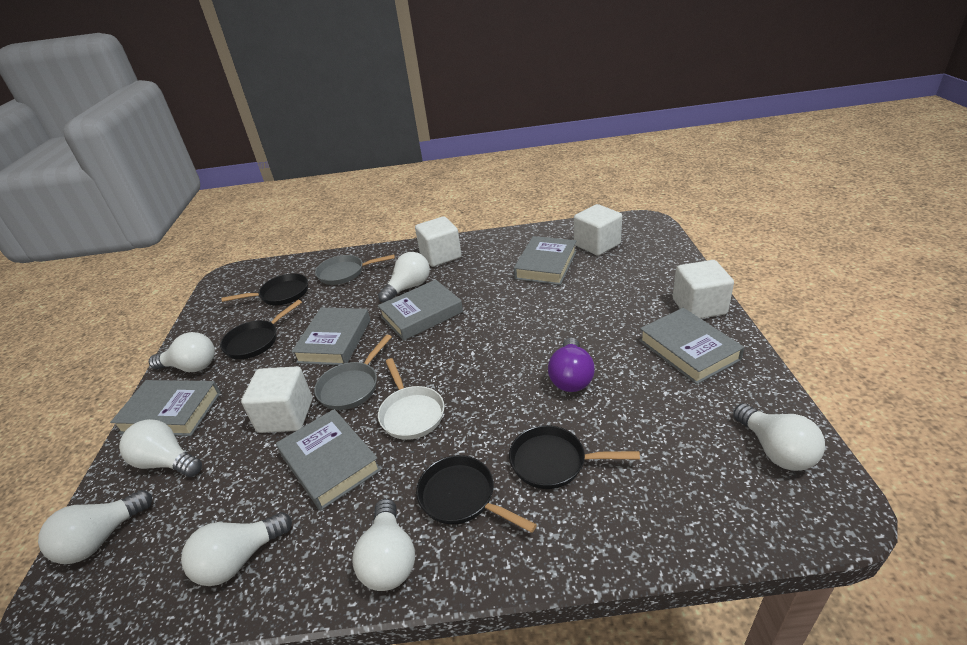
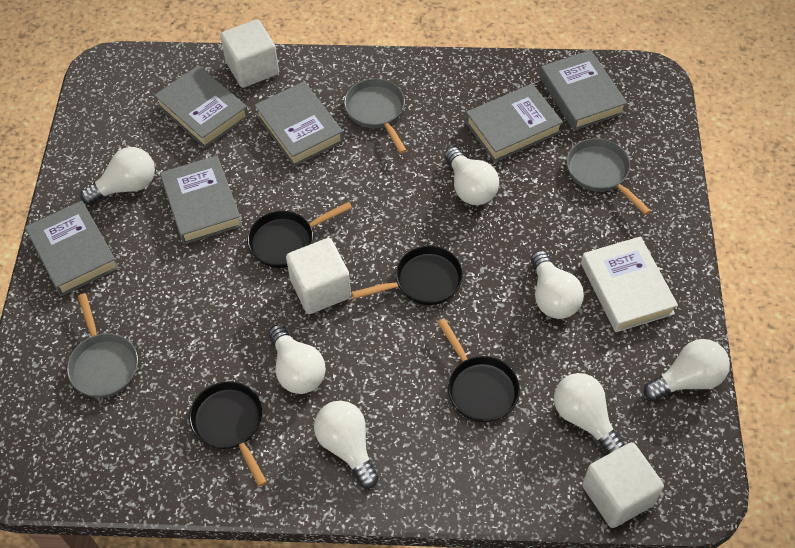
grey pan: 2 -> 3
purple light bulb: 1 -> 0
white book: 0 -> 1
white cube: 4 -> 3
white pan: 1 -> 0

